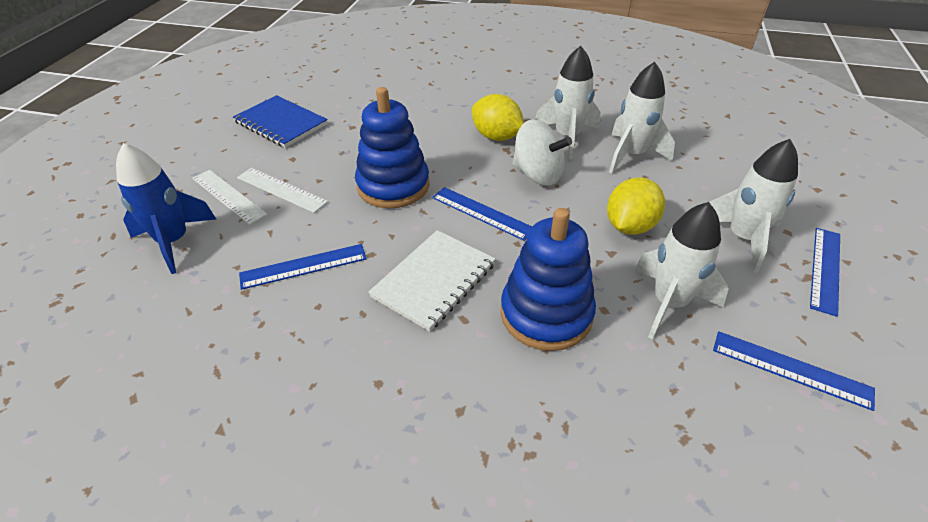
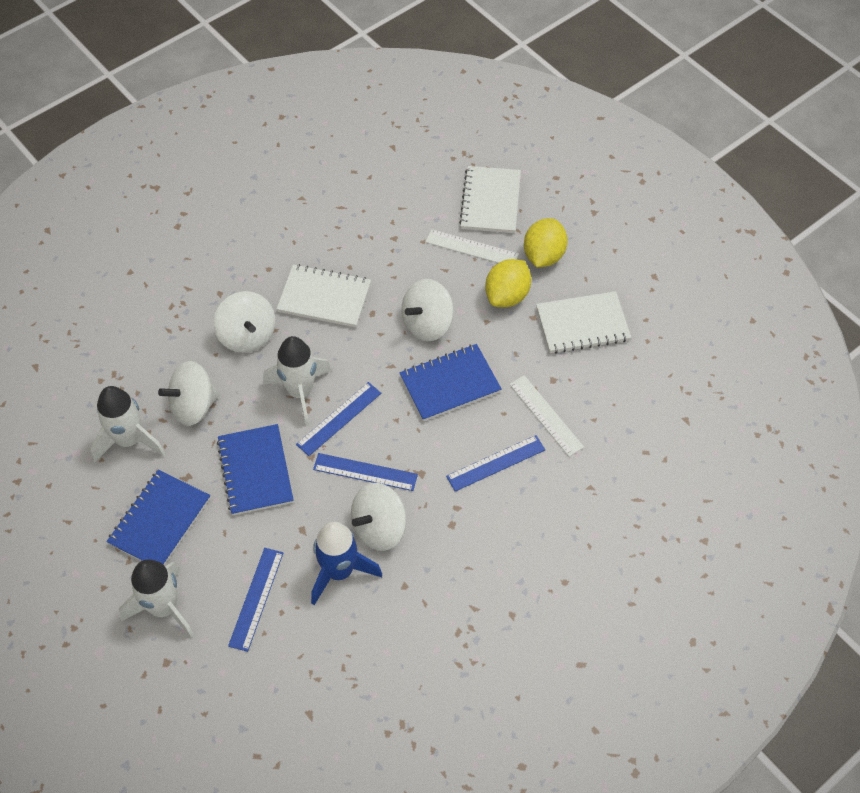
blue notebook: 1 -> 3
blue stacking toy: 2 -> 0
white notebook: 1 -> 3
white rocket: 4 -> 3
white spinning top: 1 -> 4

